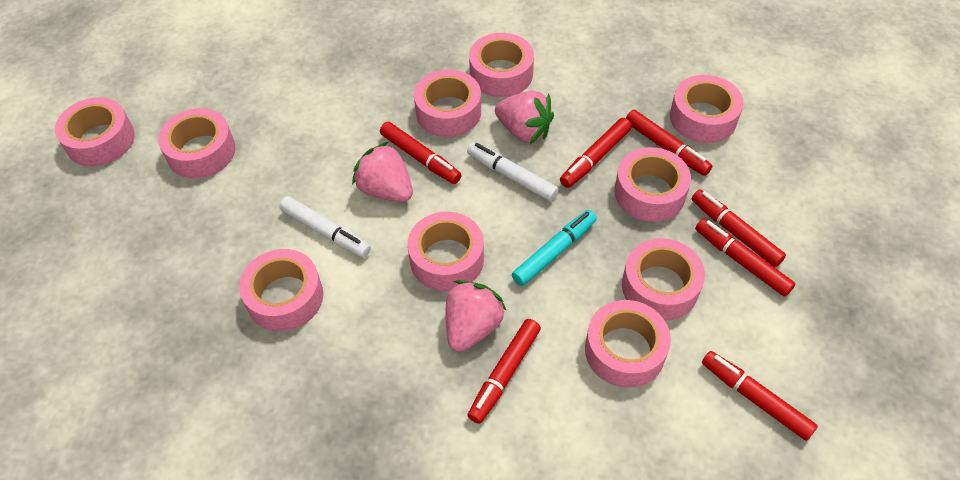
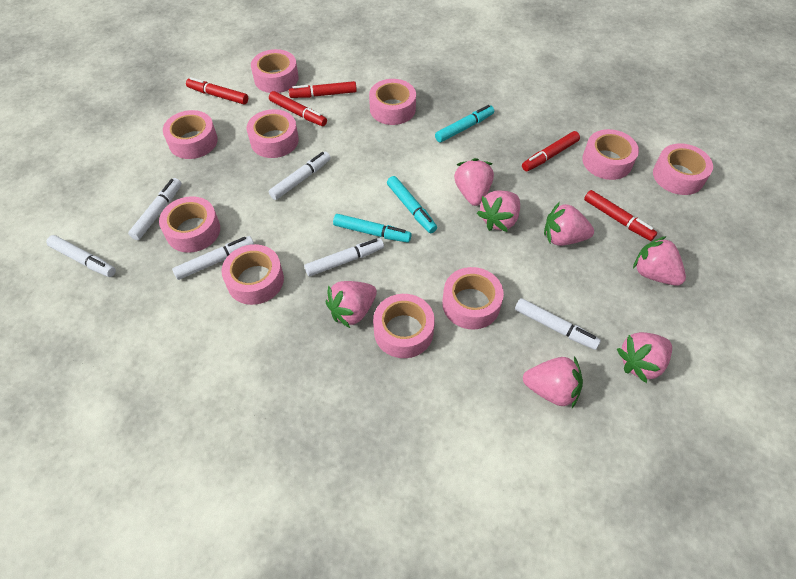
pink strawberry: 3 -> 7
red marker: 7 -> 5
turquoise marker: 1 -> 3
white marker: 2 -> 6

